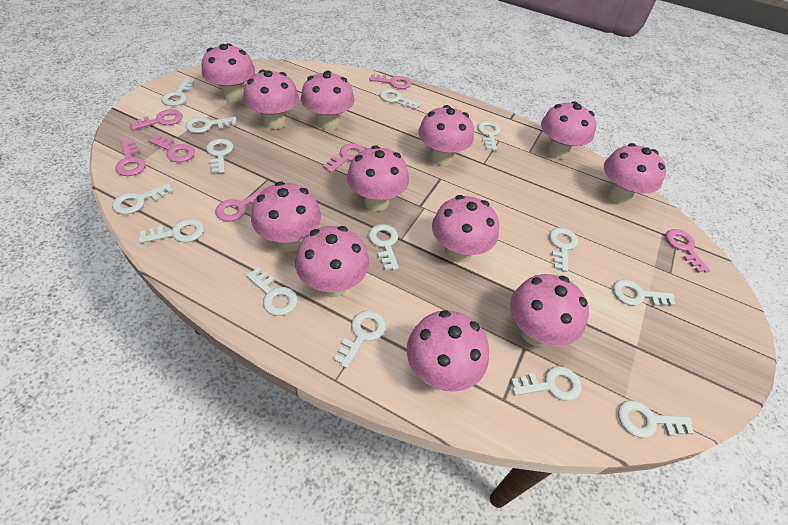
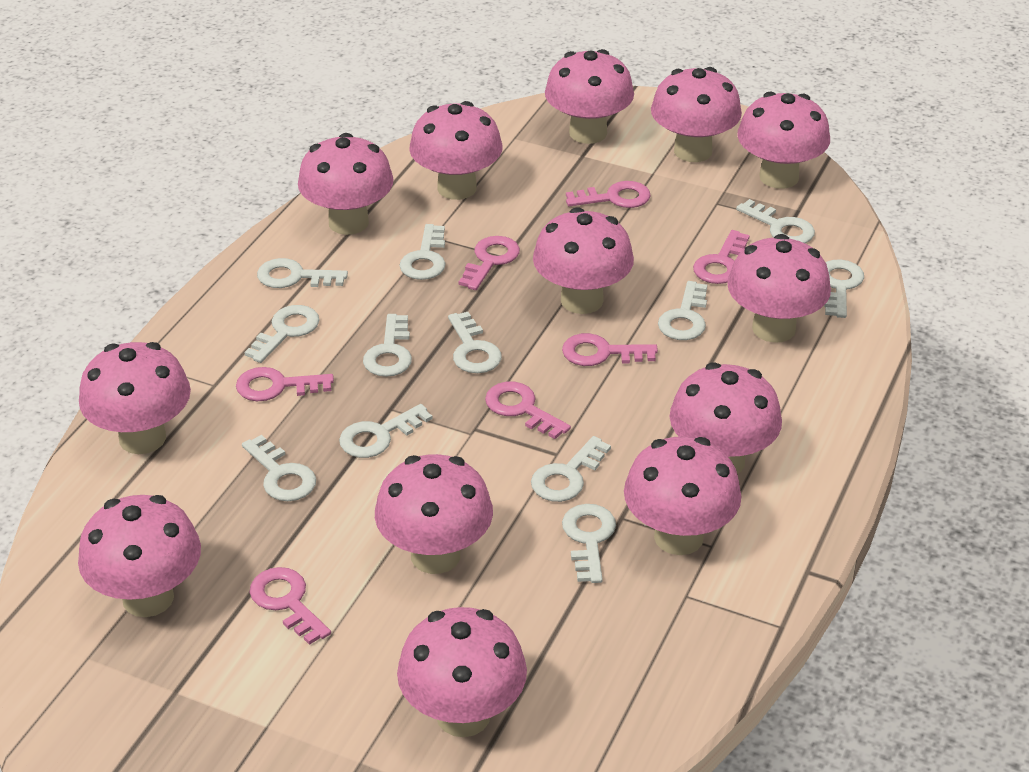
pink mushroom: 12 -> 13
white key: 14 -> 12

